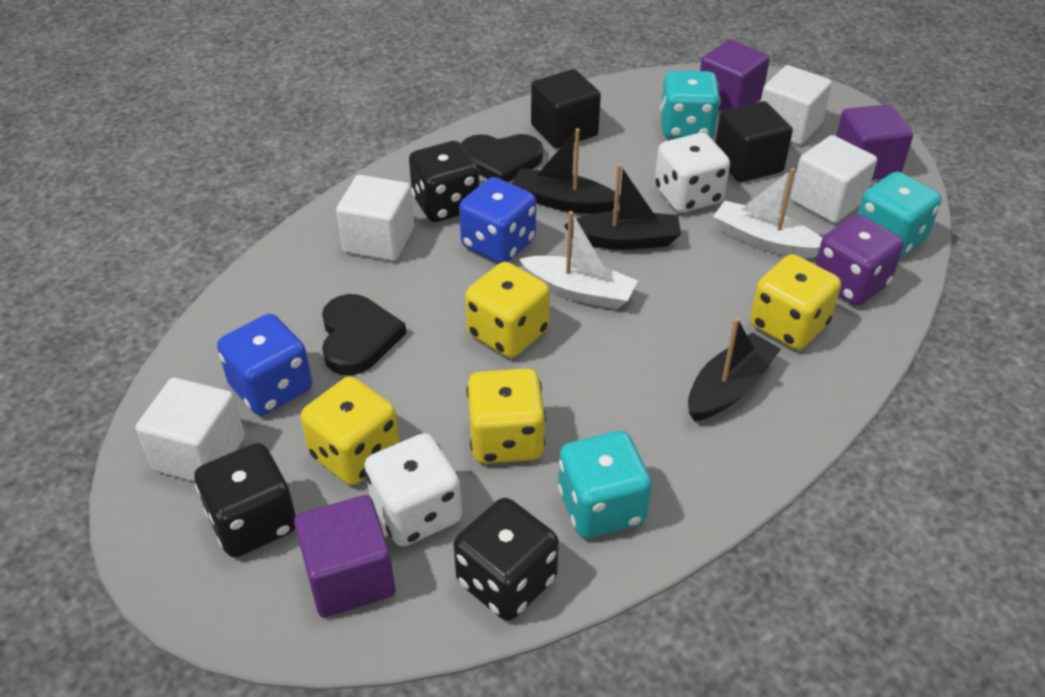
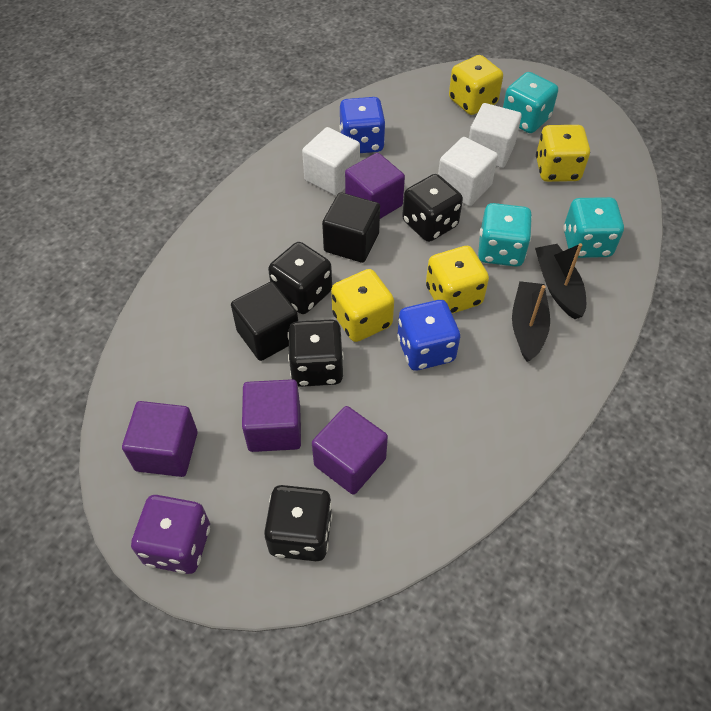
black boat: 3 -> 2
black dice: 3 -> 4
black heart: 2 -> 0
purple cube: 3 -> 4
white boat: 2 -> 0
white cube: 4 -> 3
white dice: 2 -> 0

